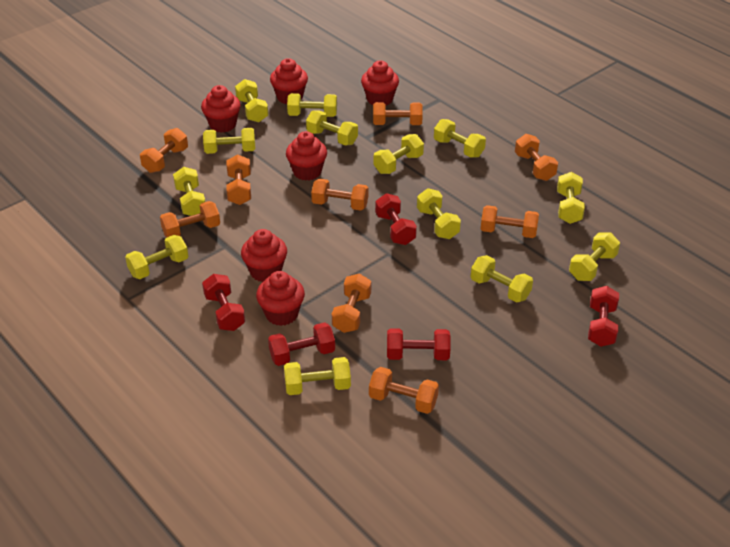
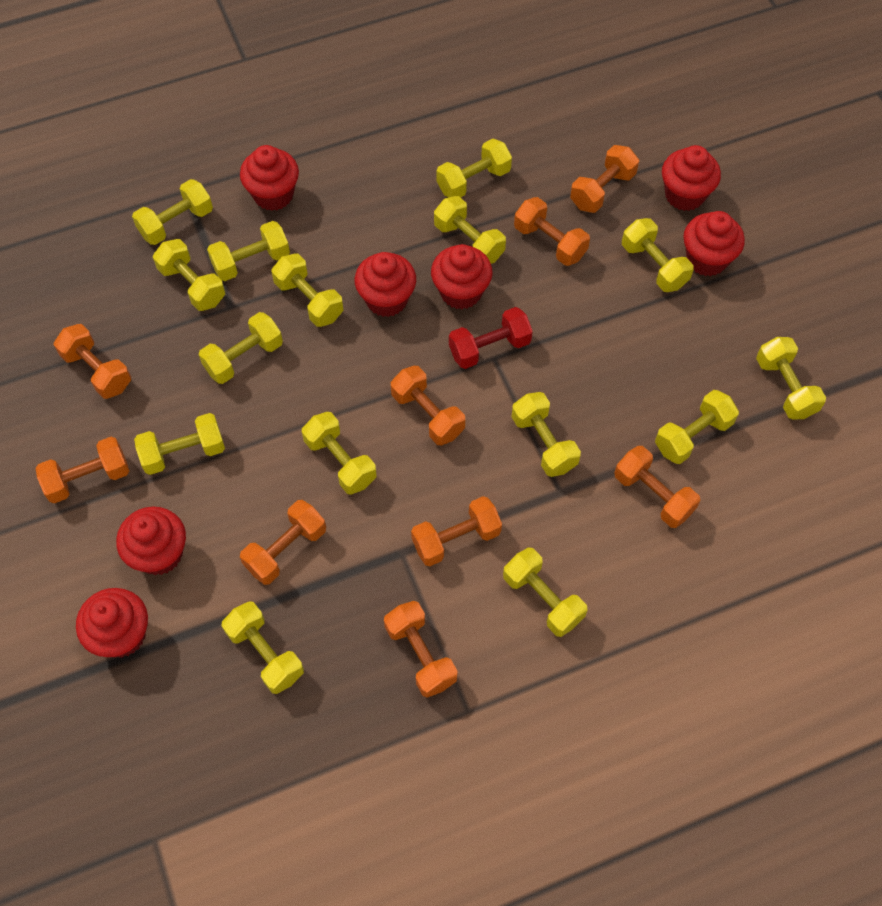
red cupcake: 6 -> 7
red dumbbell: 5 -> 1
yellow dumbbell: 13 -> 15

